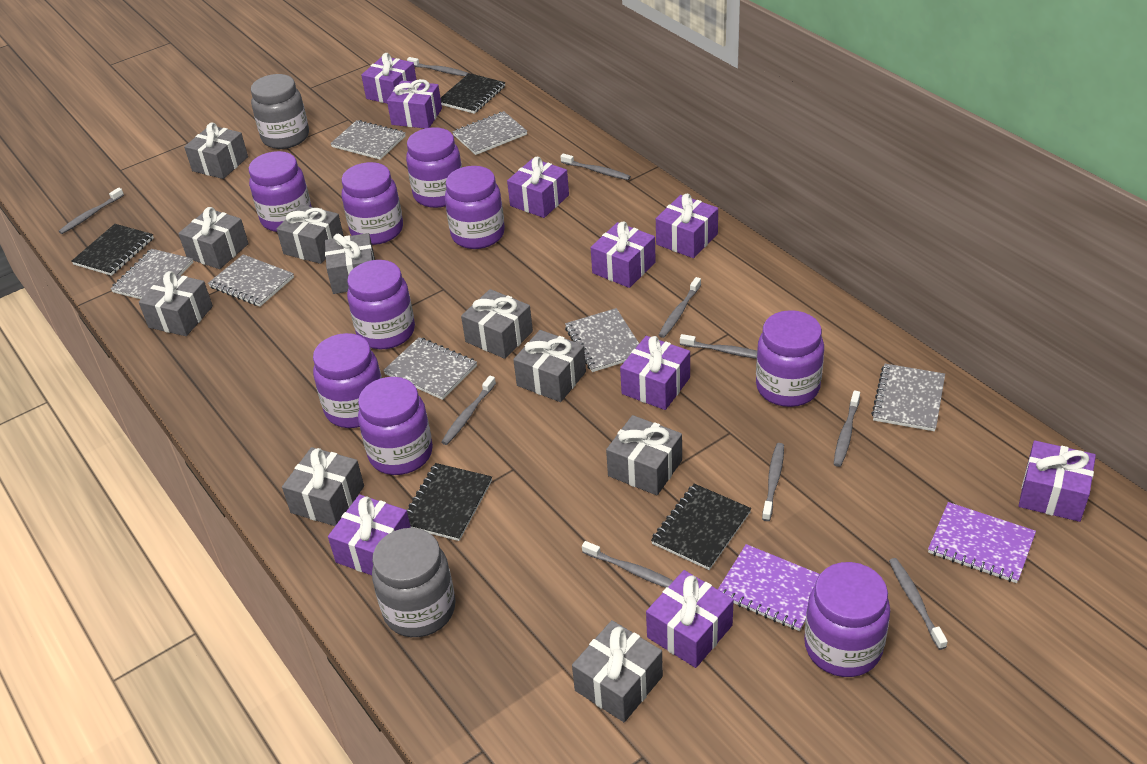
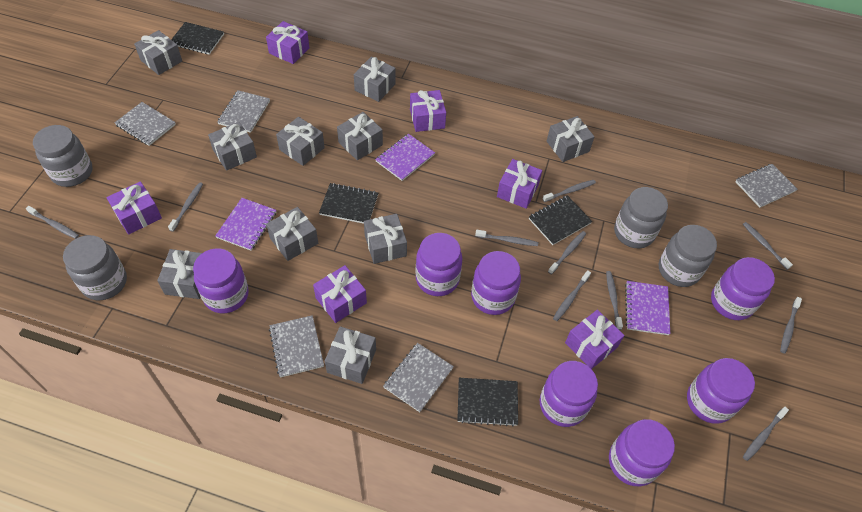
grey jar: 2 -> 4
grey notebook: 7 -> 5
purple gift: 9 -> 6
purple jar: 9 -> 7
purple notebook: 2 -> 3

